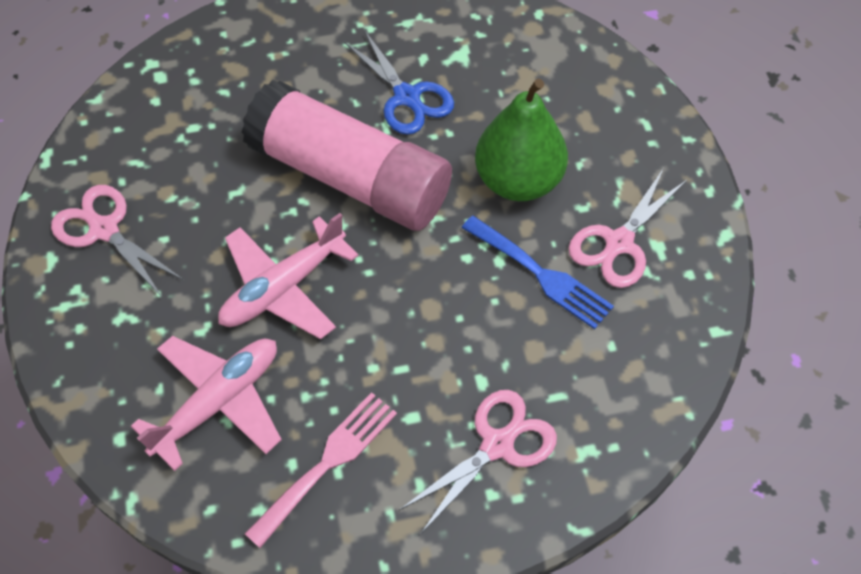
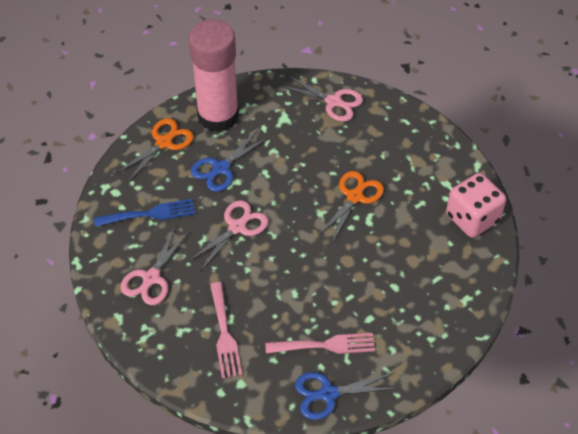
blue scissors: 1 -> 2
green pear: 1 -> 0
orange scissors: 0 -> 2
pink dice: 0 -> 1
pink fork: 1 -> 2
pink plane: 2 -> 0

